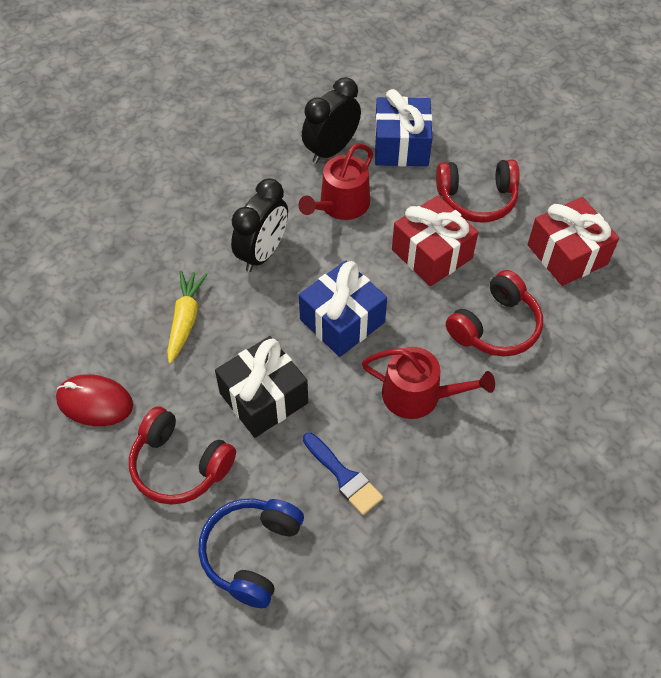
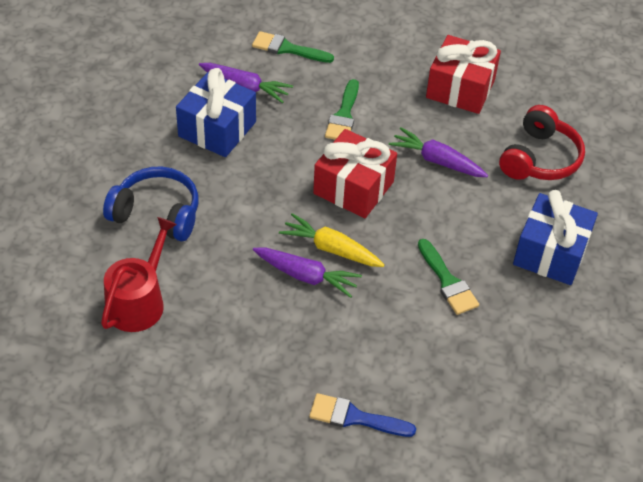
black clock: 2 -> 0
black gift: 1 -> 0
green brush: 0 -> 3
purple carrot: 0 -> 3
red headphones: 3 -> 1
red mouse: 1 -> 0
red watering can: 2 -> 1

